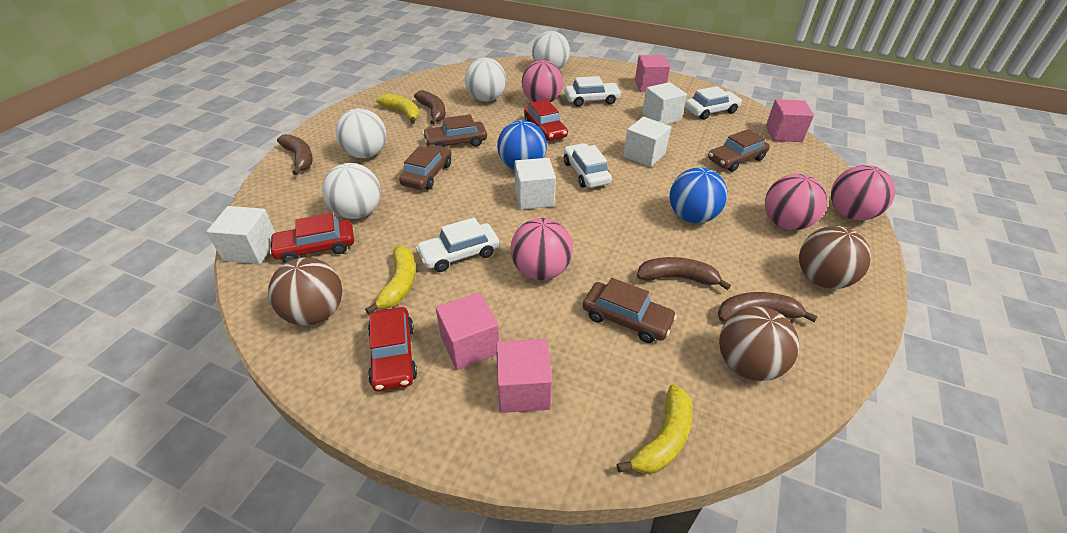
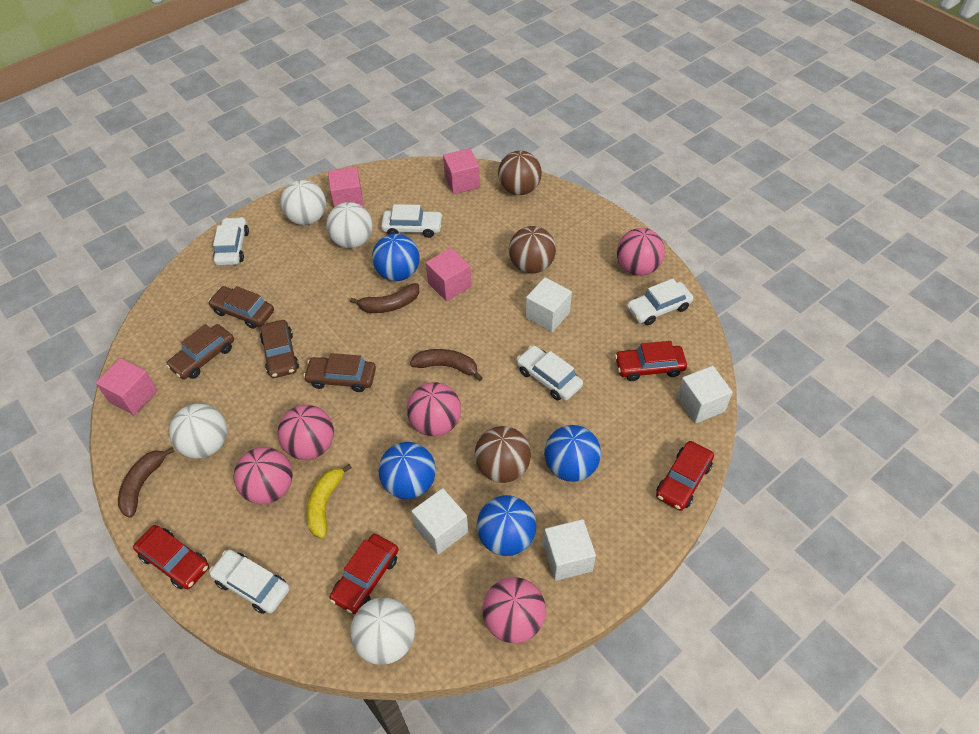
blue ball: 2 -> 4
brown banana: 4 -> 3
pink ball: 4 -> 5
red car: 3 -> 4
white car: 4 -> 5
yellow banana: 3 -> 1

